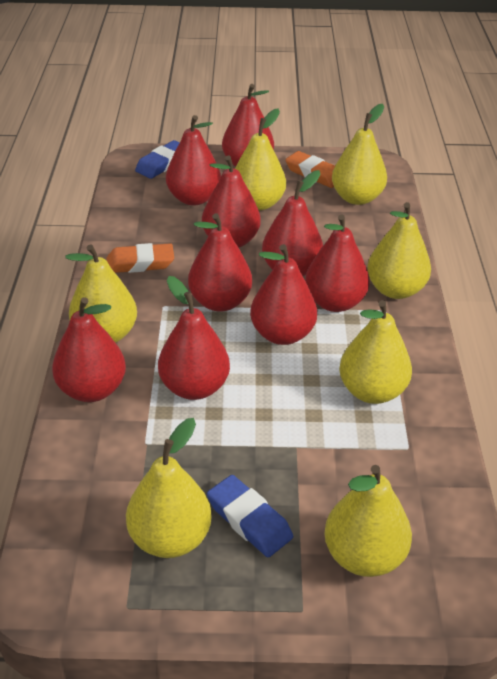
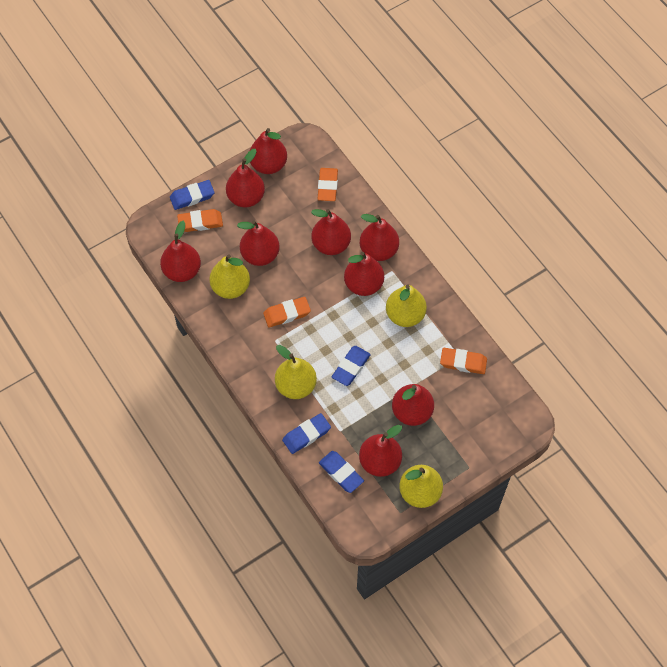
blue eraser: 2 -> 4
orange eraser: 2 -> 4
yellow pear: 7 -> 4

